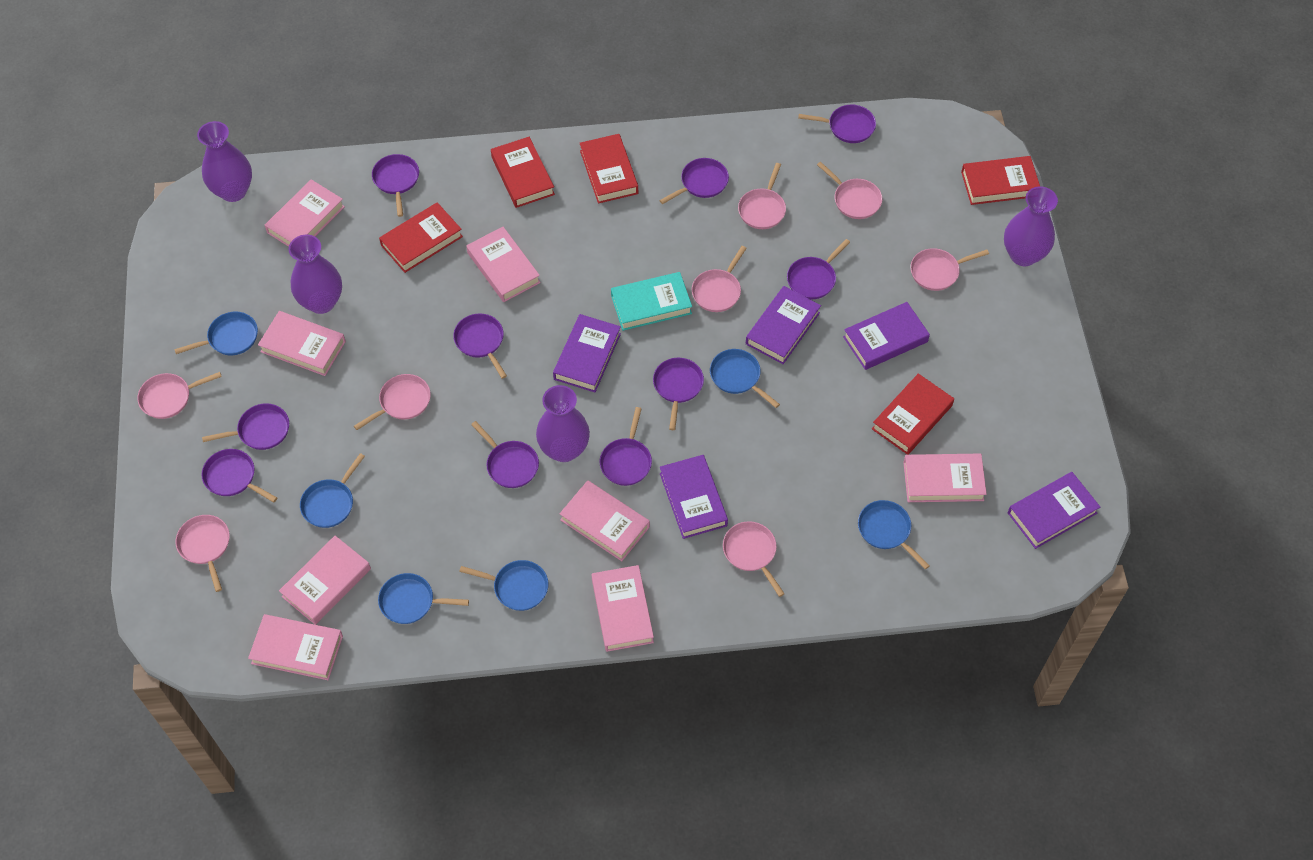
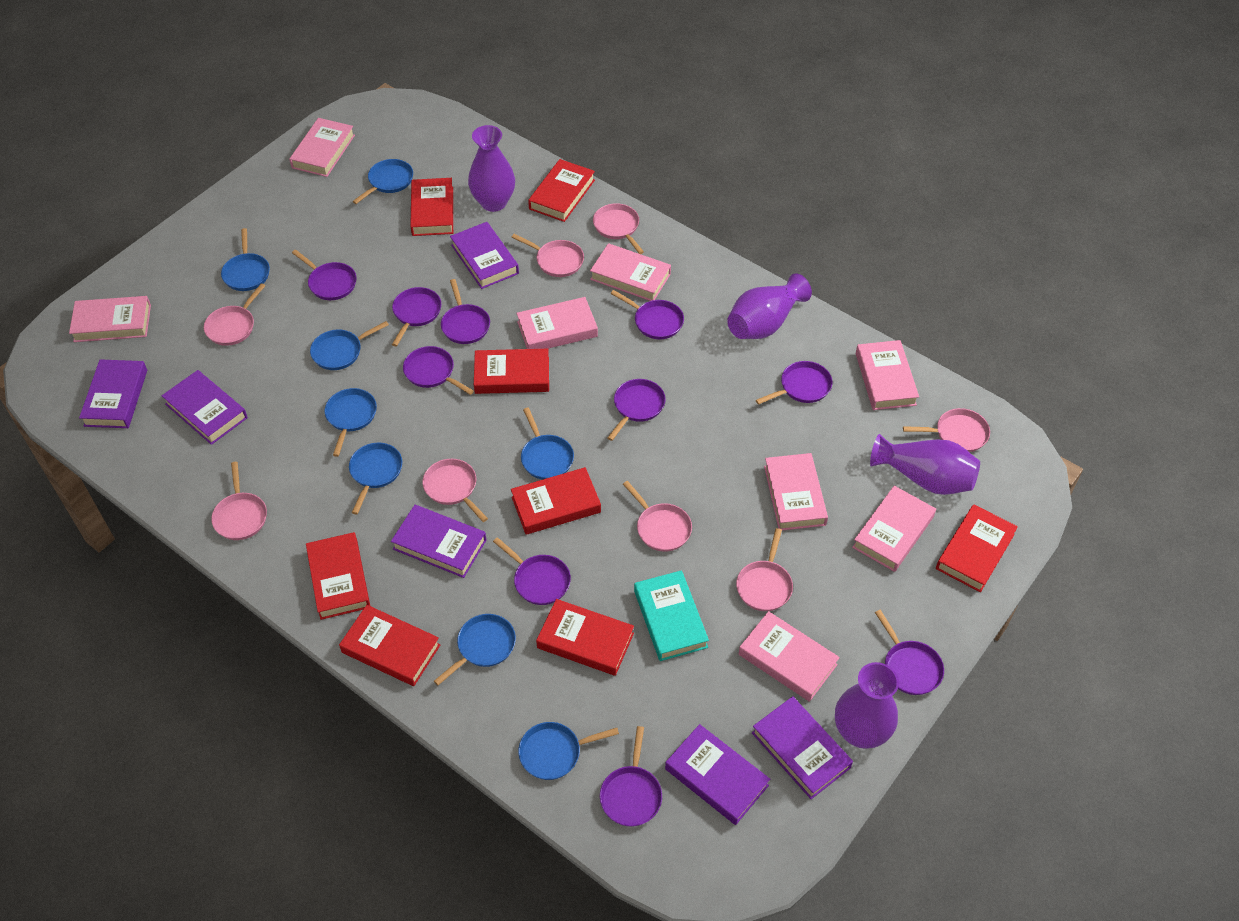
blue pan: 6 -> 8
purple book: 5 -> 6
red book: 5 -> 8

